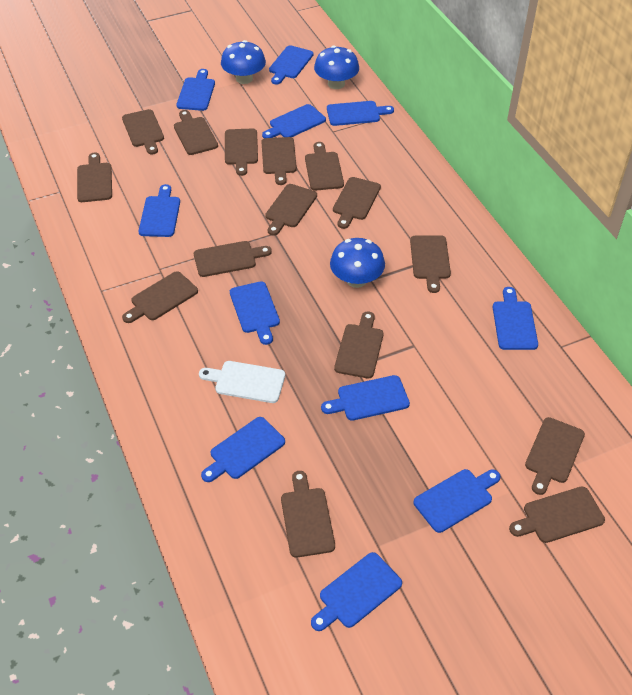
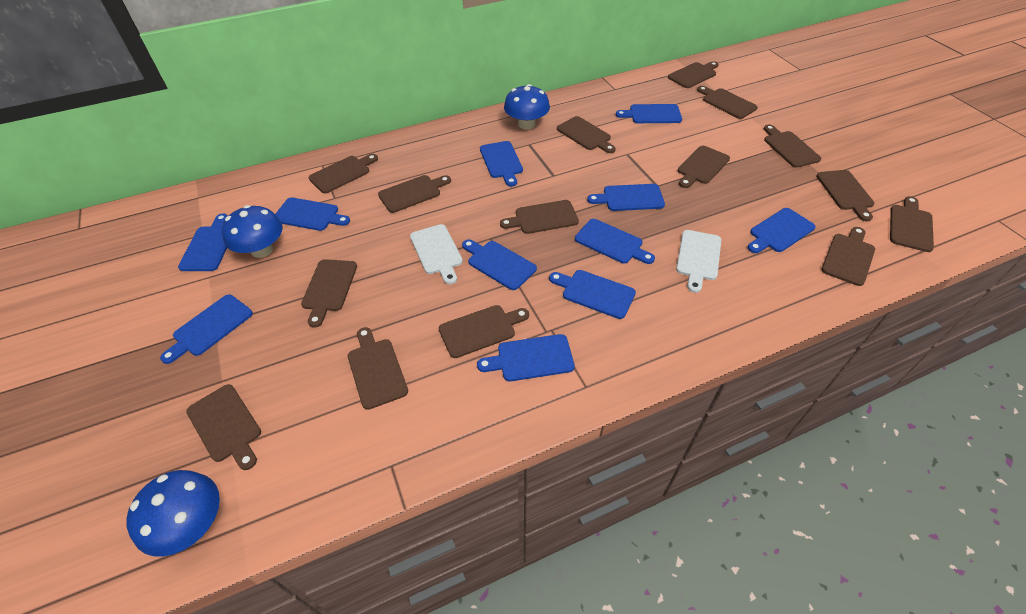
white cutting board: 1 -> 2

